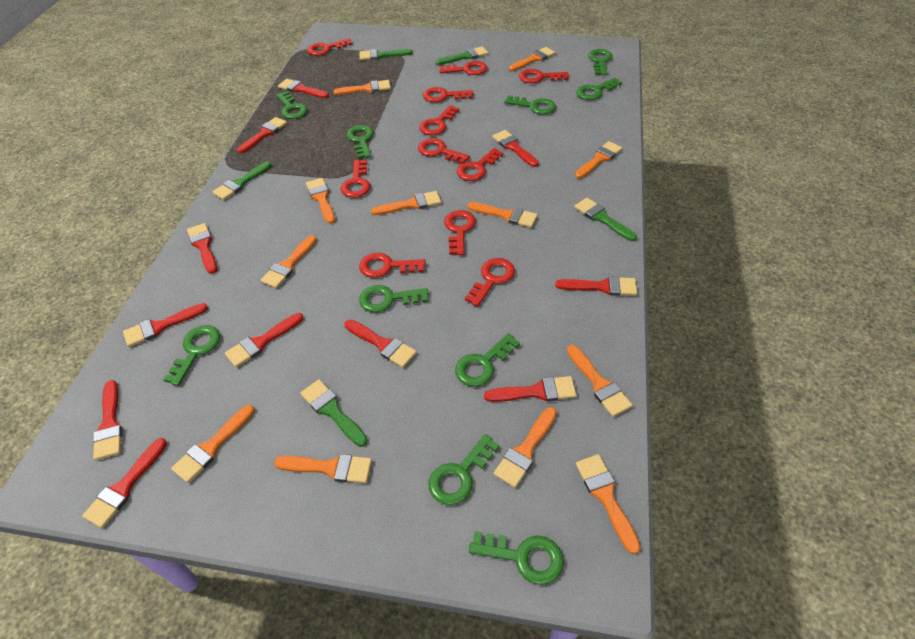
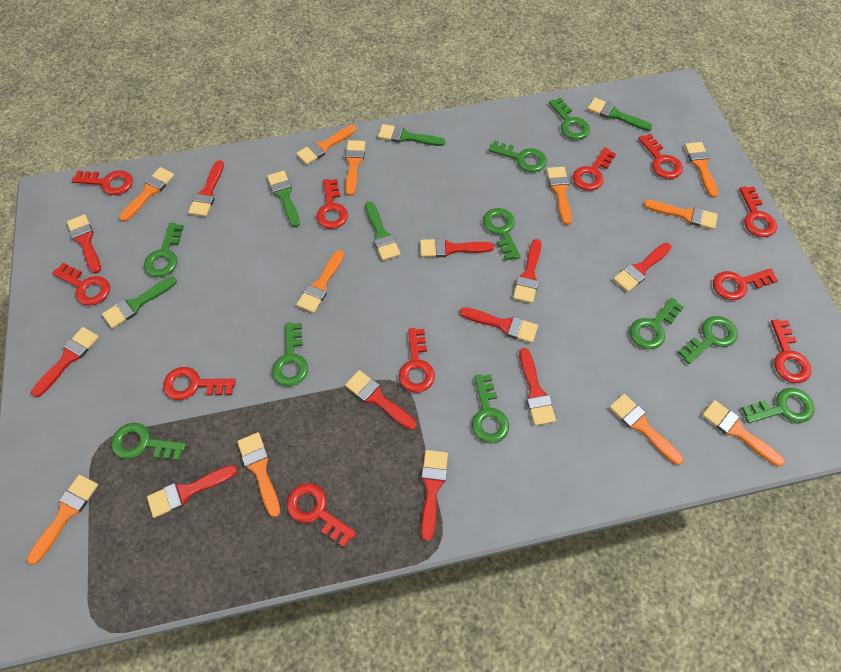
orange brush: 12 -> 11

